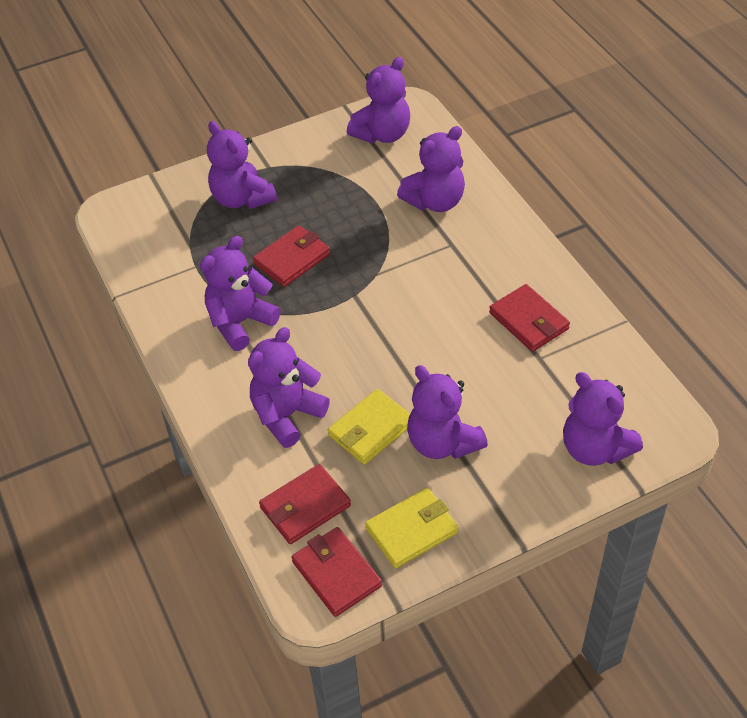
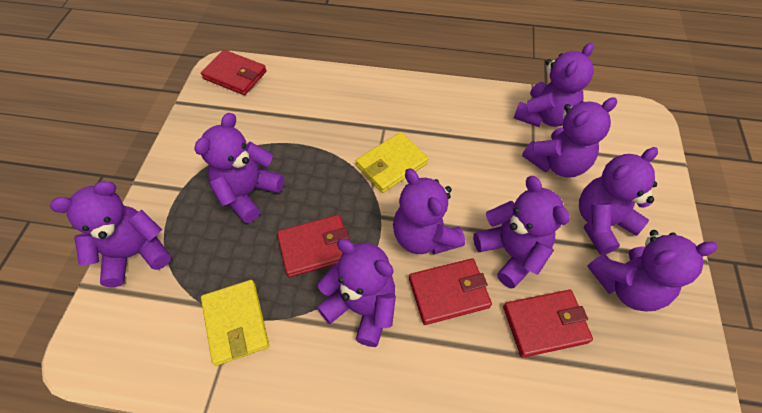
purple teddy bear: 7 -> 9

